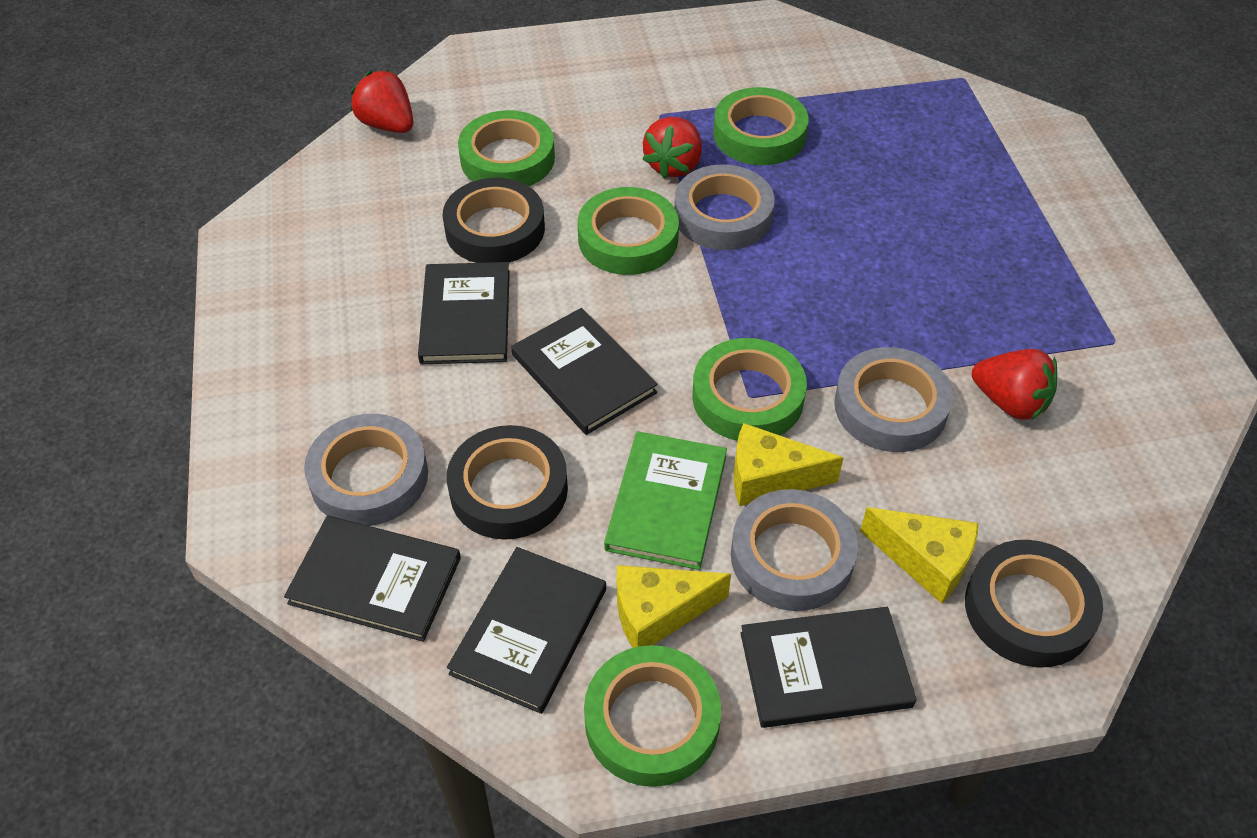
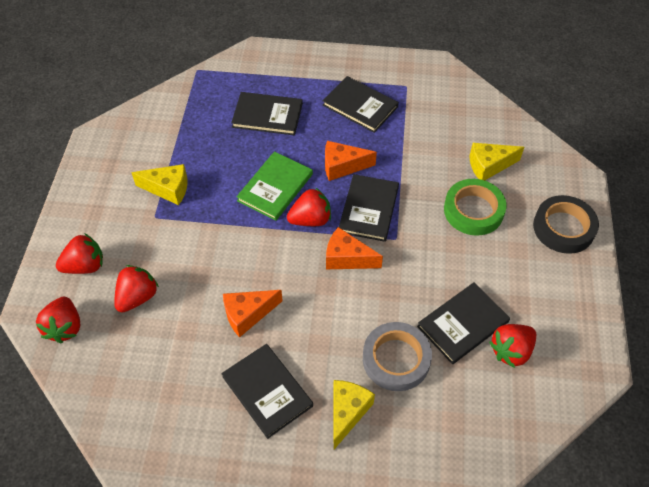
black tape: 3 -> 1
green tape: 5 -> 1
grey tape: 4 -> 1
orange cheese: 0 -> 3
red strawberry: 3 -> 5

